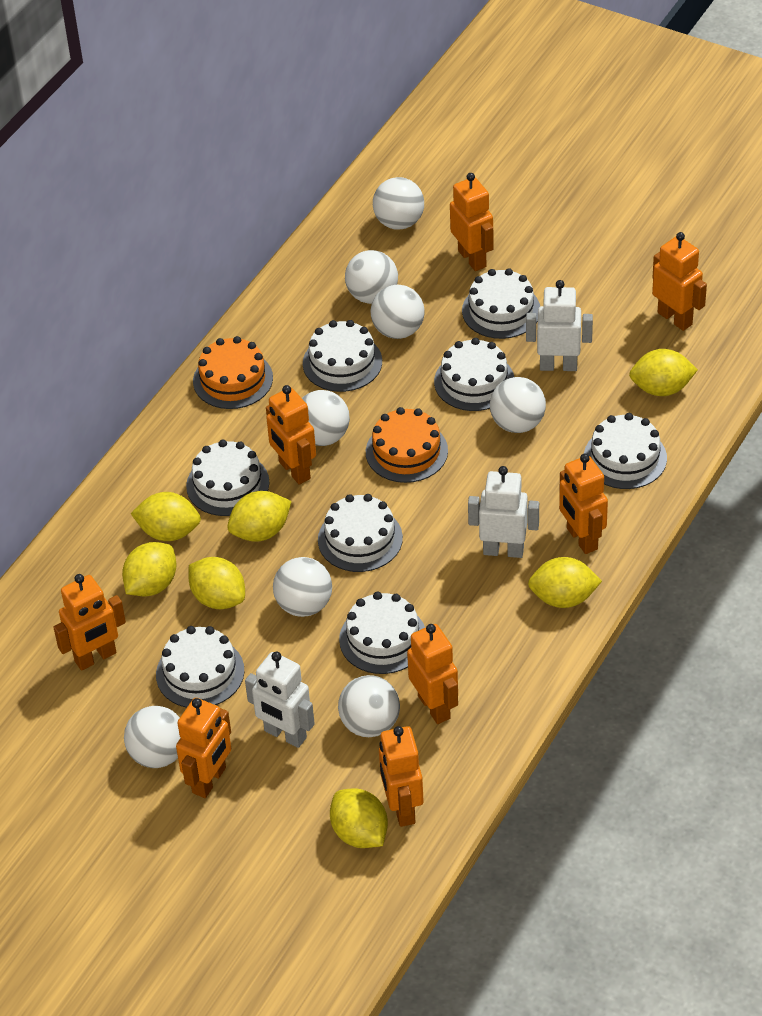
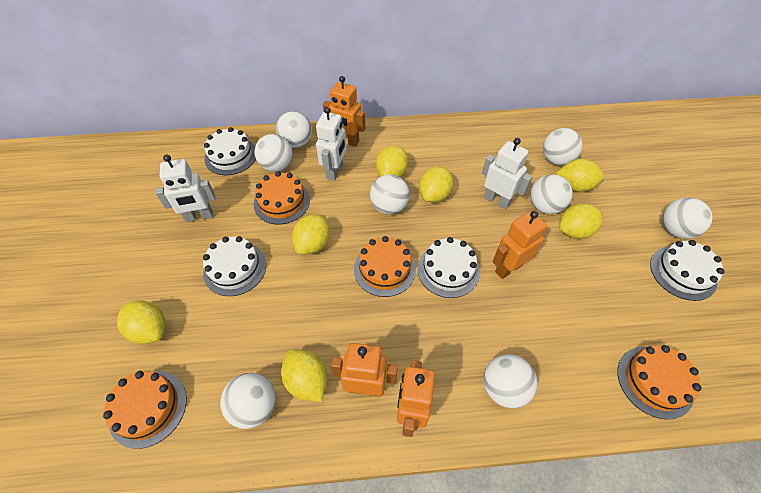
orange cake: 2 -> 4
orange robot: 8 -> 4
white cake: 8 -> 4

